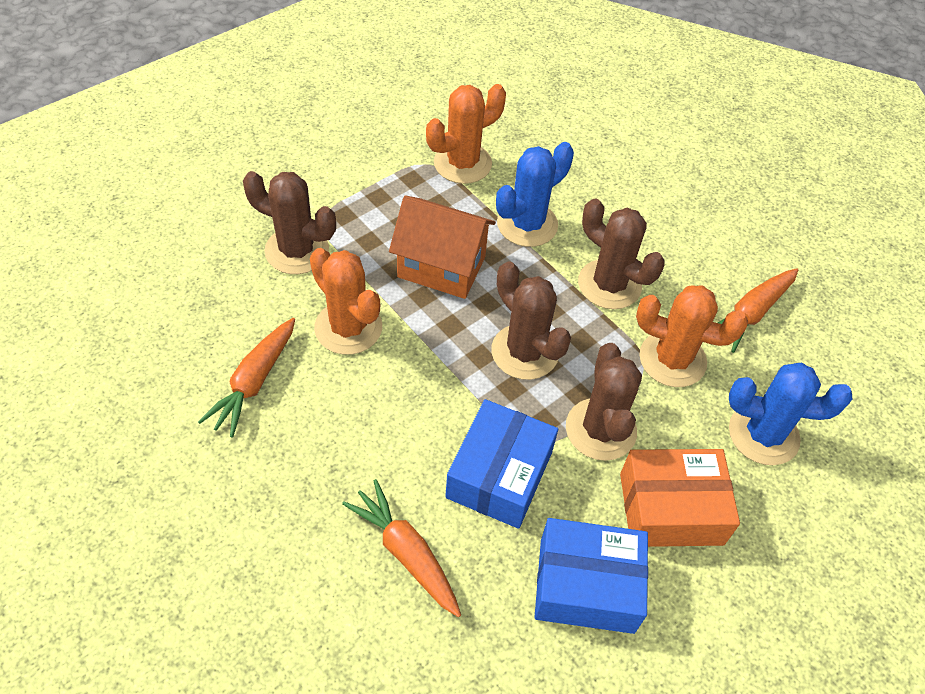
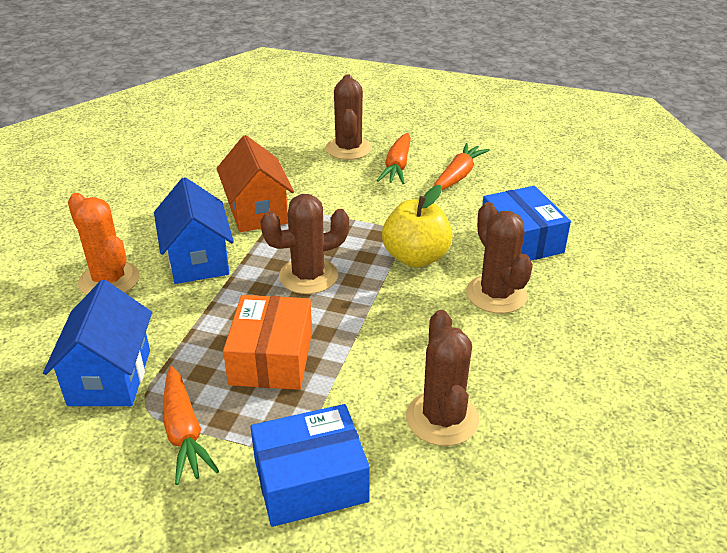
blue cactus: 2 -> 0
blue house: 0 -> 2
orange cactus: 3 -> 1
yellow apple: 0 -> 1

